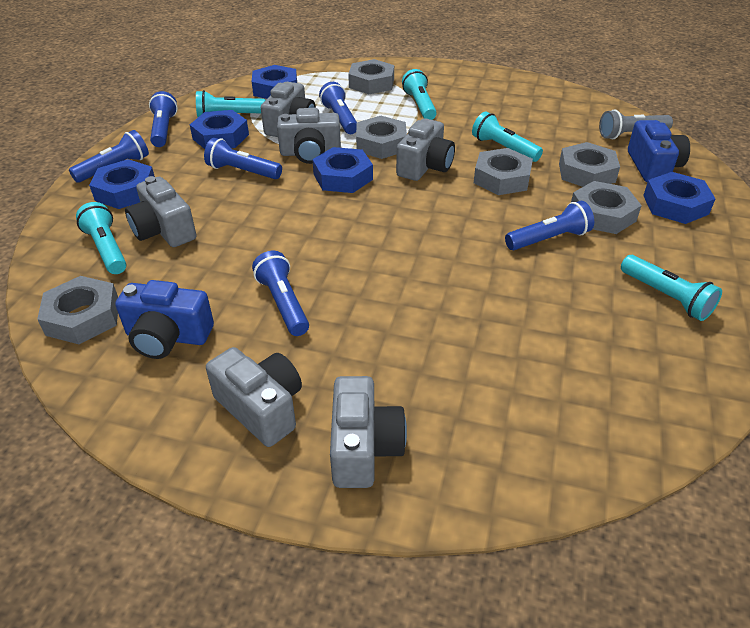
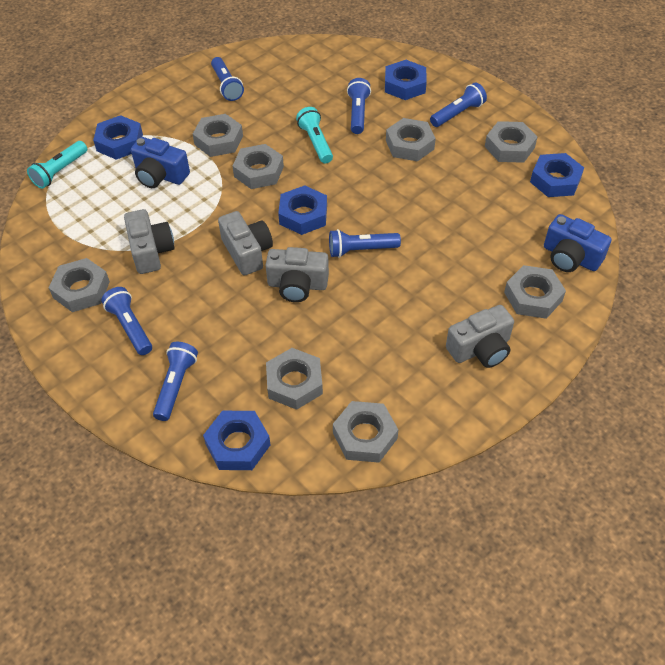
grey camera: 6 -> 4
grey flashlight: 1 -> 0
grey nut: 6 -> 8
turquoise flashlight: 5 -> 2

